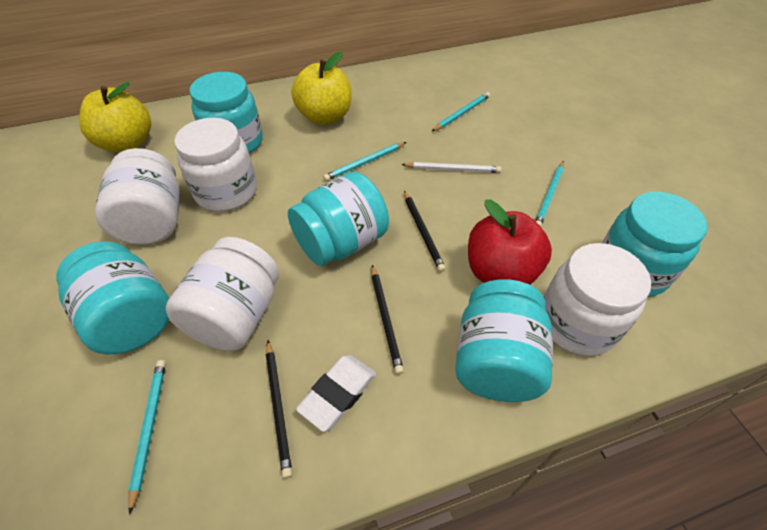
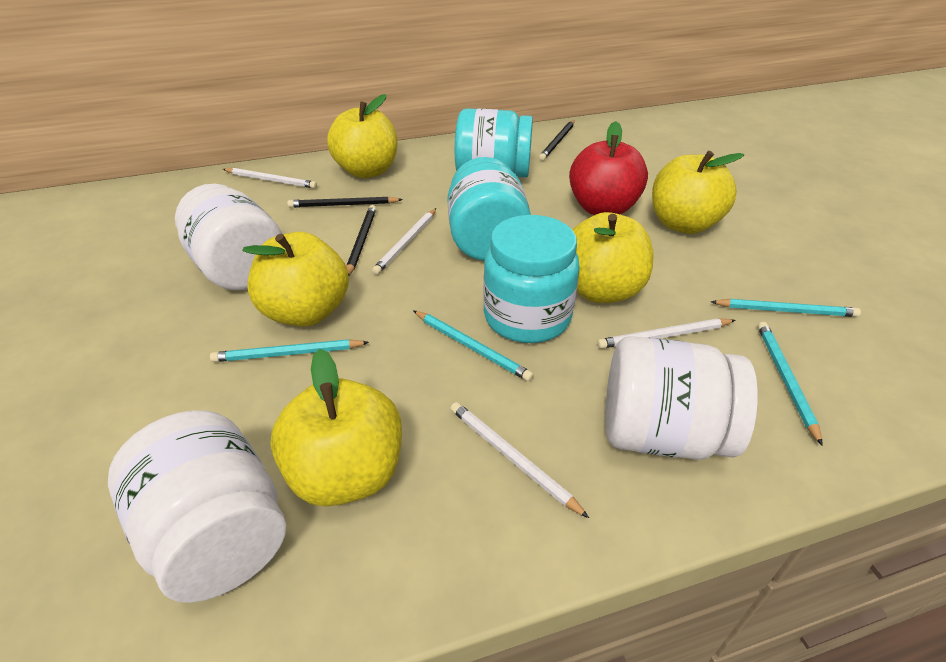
turquoise jar: 5 -> 3
white eraser: 1 -> 0
white jar: 4 -> 3
white pencil: 1 -> 4
yellow apple: 2 -> 5

